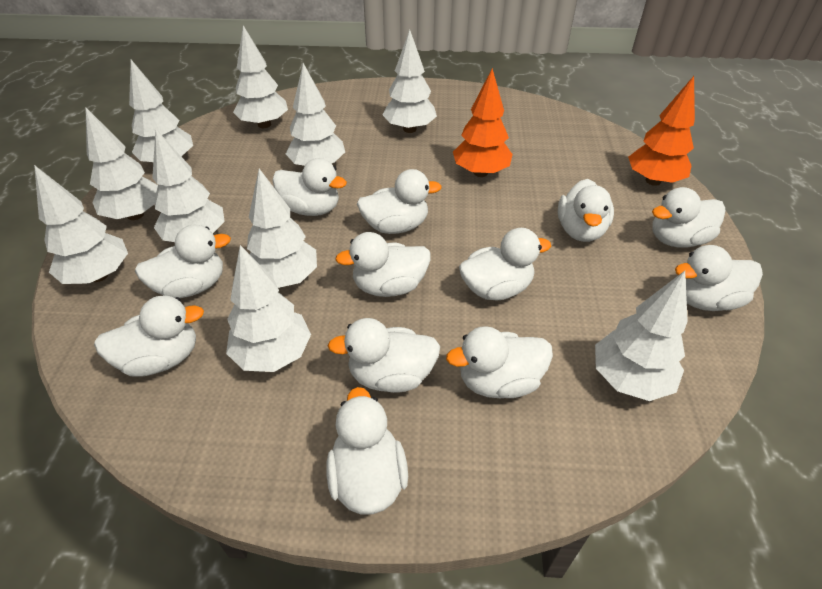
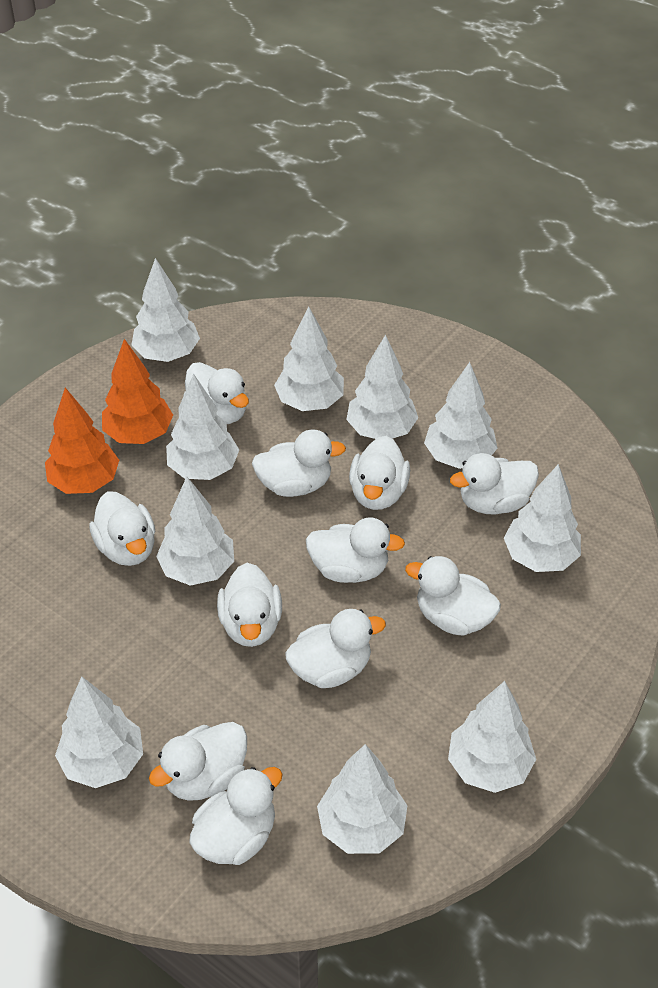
white duck: 12 -> 11

